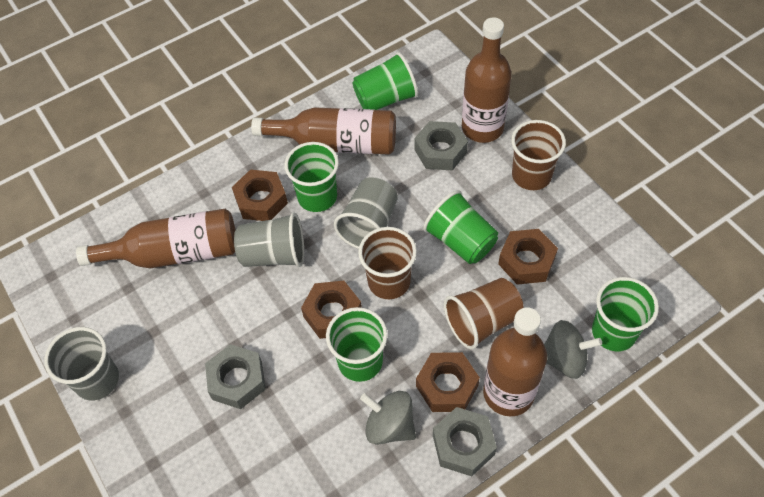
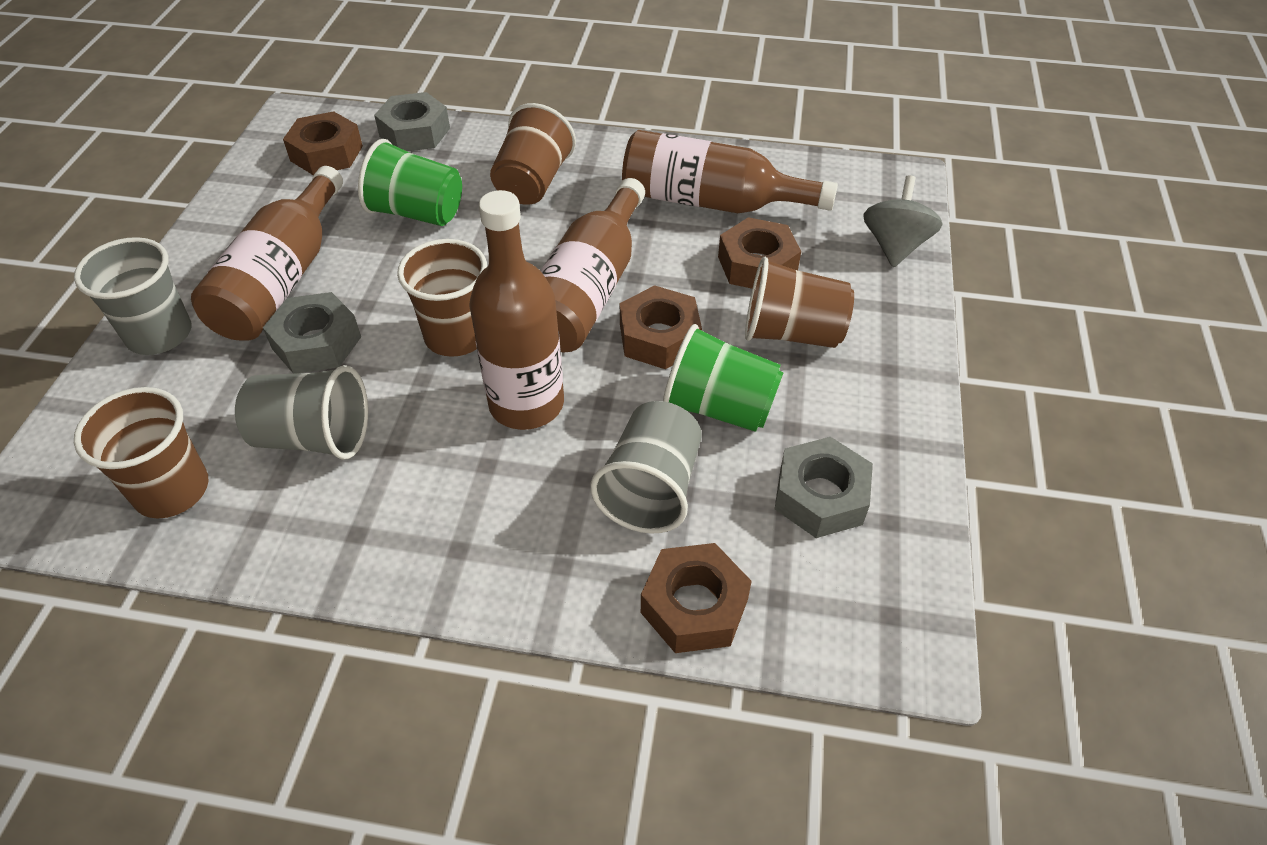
brown cup: 3 -> 4
green cup: 5 -> 2
grey spinning top: 2 -> 1

